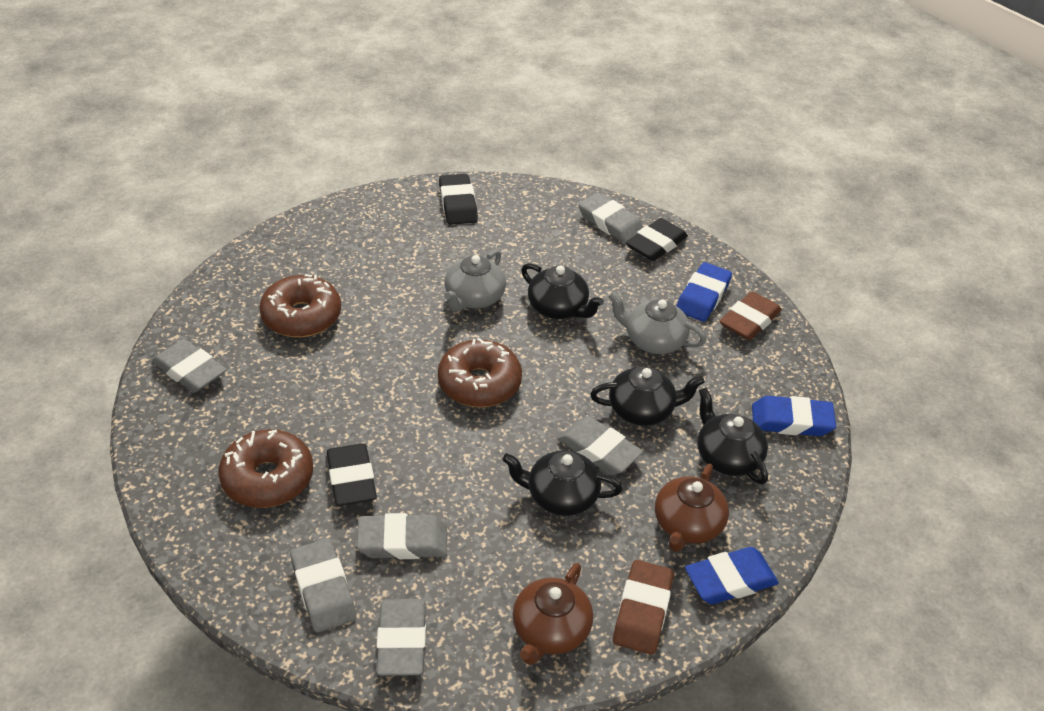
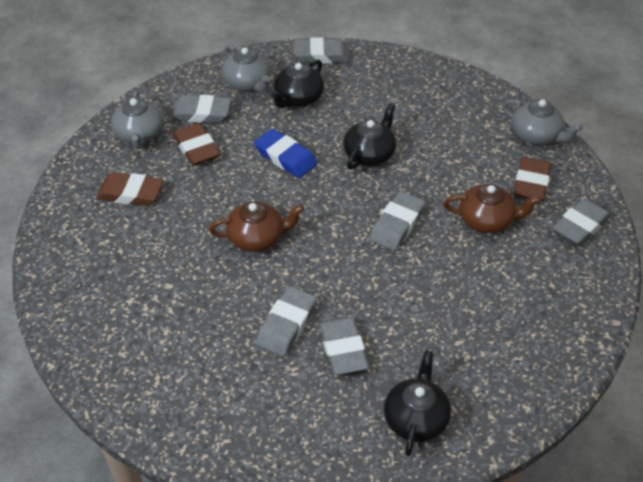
black eraser: 3 -> 0
black teapot: 4 -> 3
blue eraser: 3 -> 1
brown donut: 3 -> 0
brown eraser: 2 -> 3
grey teapot: 2 -> 3

